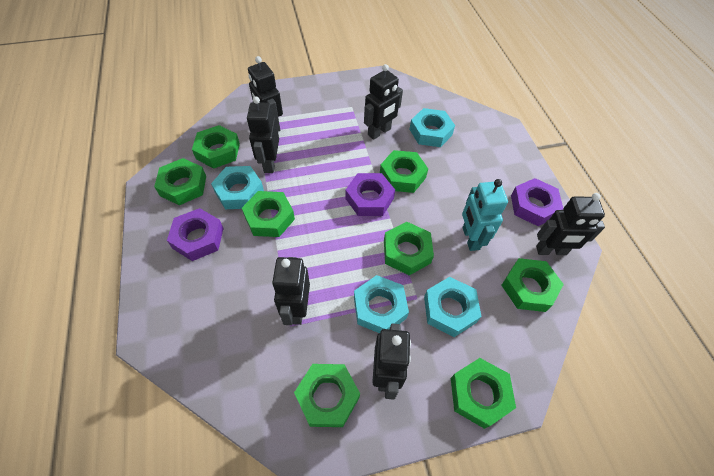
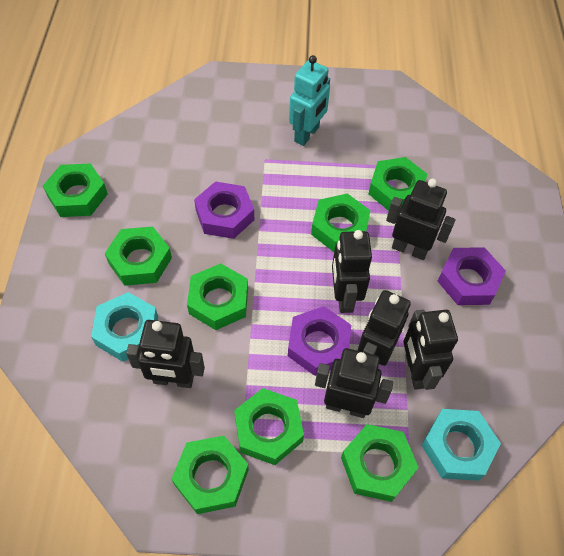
turquoise nut: 4 -> 2

